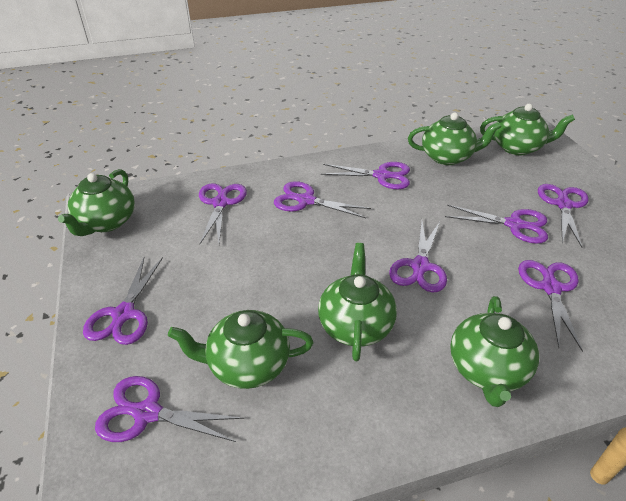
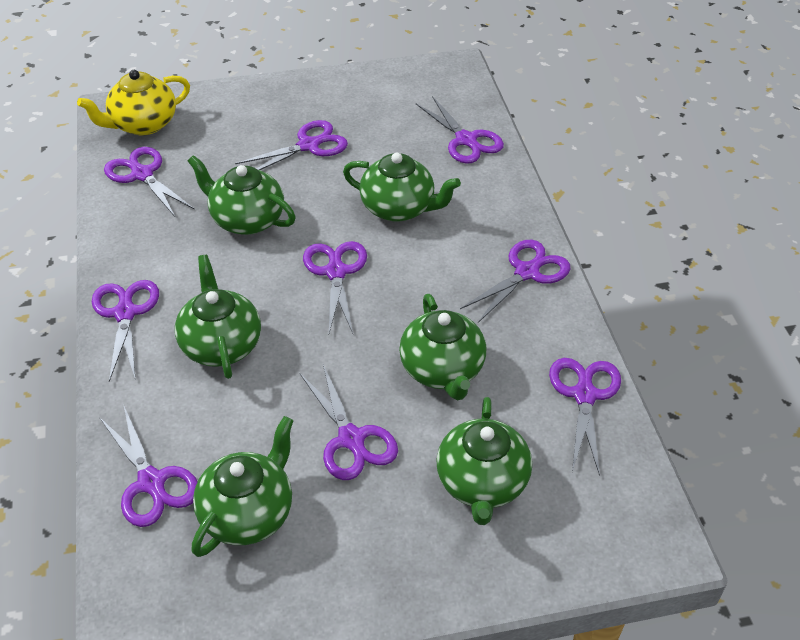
yellow teapot: 0 -> 1

